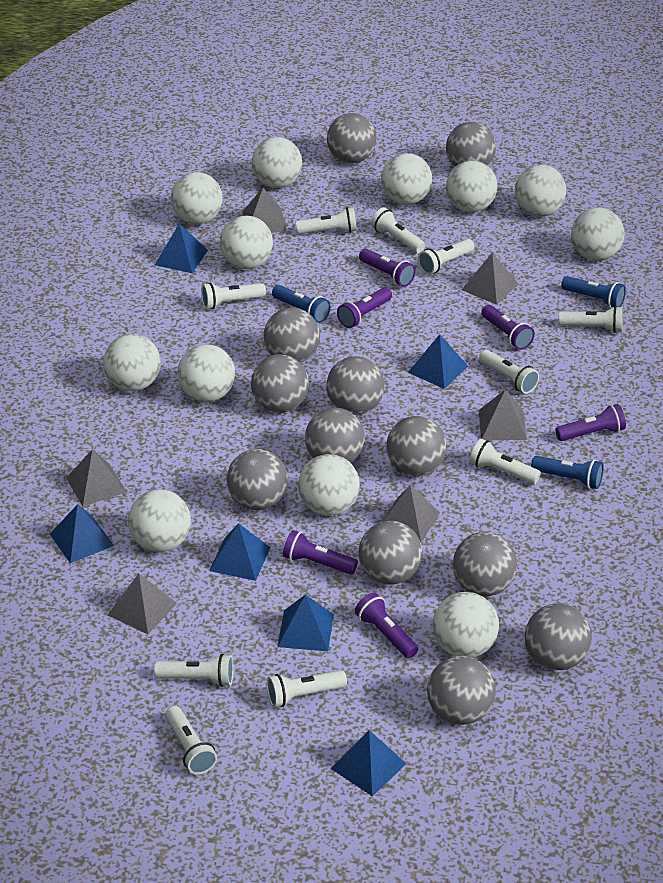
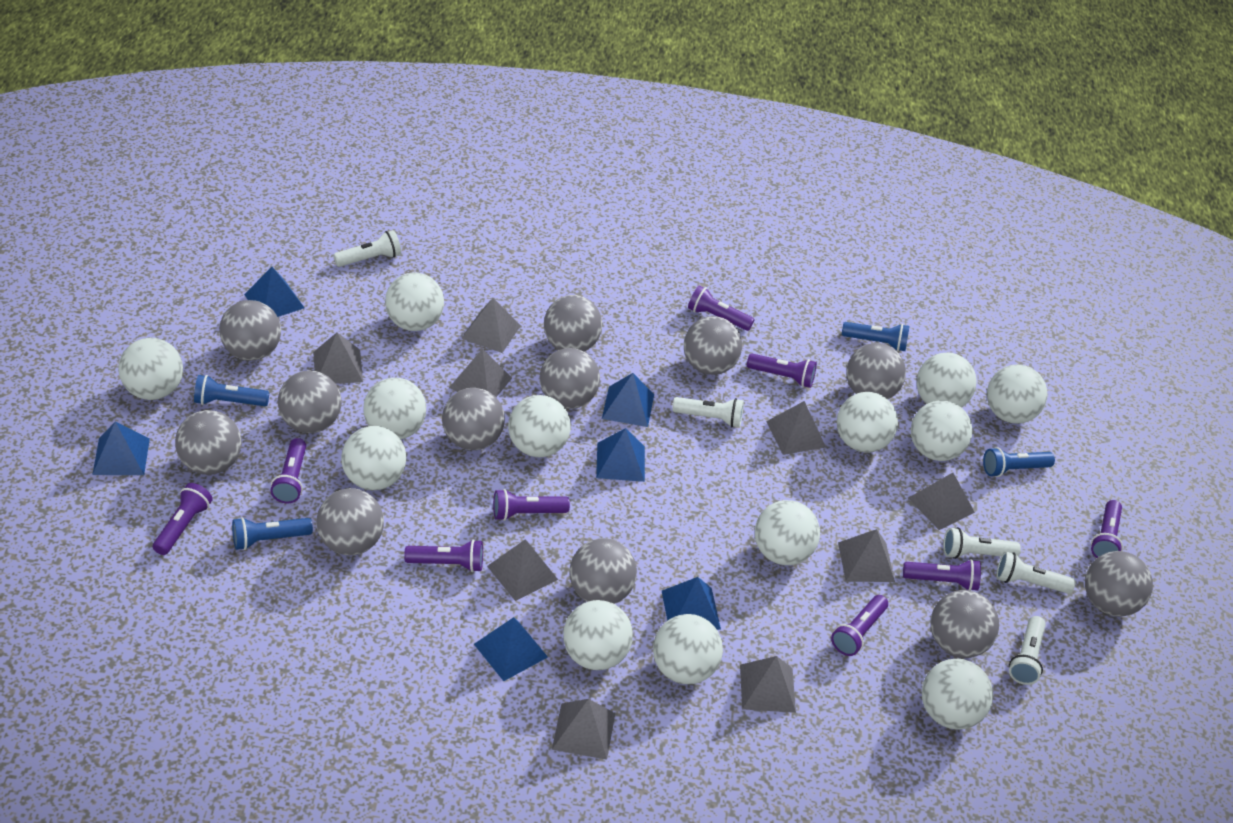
blue flashlight: 3 -> 4
grey pyramid: 6 -> 9
purple flashlight: 6 -> 9
white ball: 12 -> 13
white flashlight: 10 -> 5

